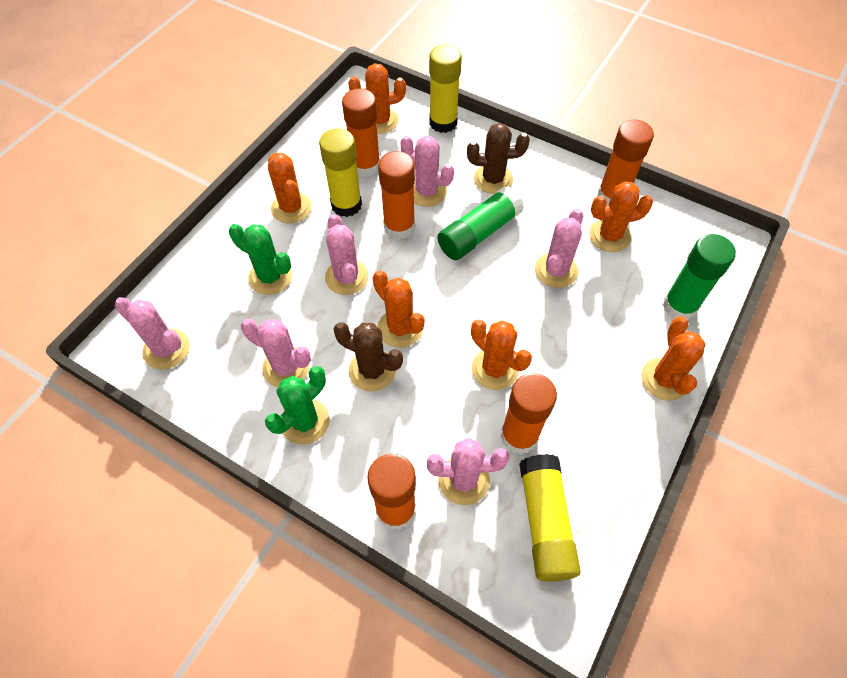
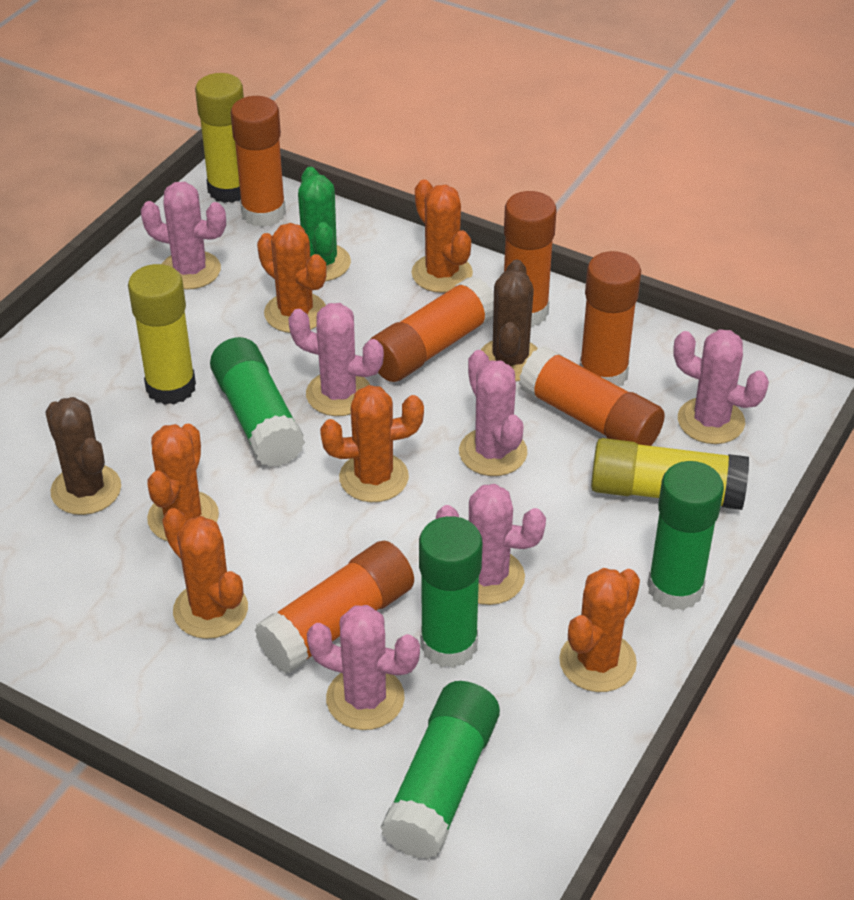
green cactus: 2 -> 1
green glue stick: 2 -> 4
orange glue stick: 5 -> 6

